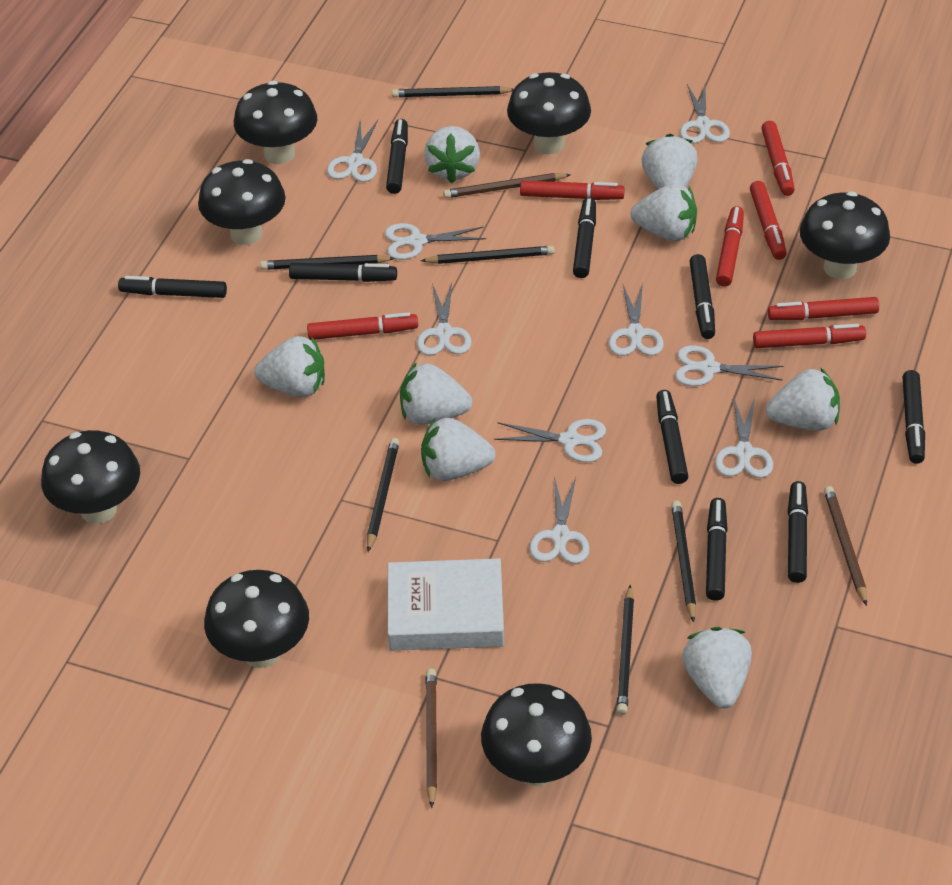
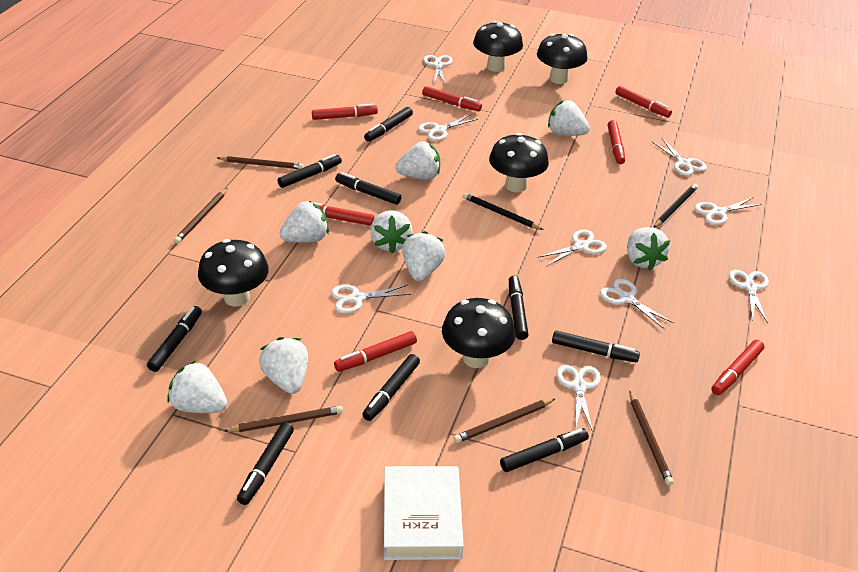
black mushroom: 7 -> 5
black pencil: 6 -> 2
brown pencil: 3 -> 5

